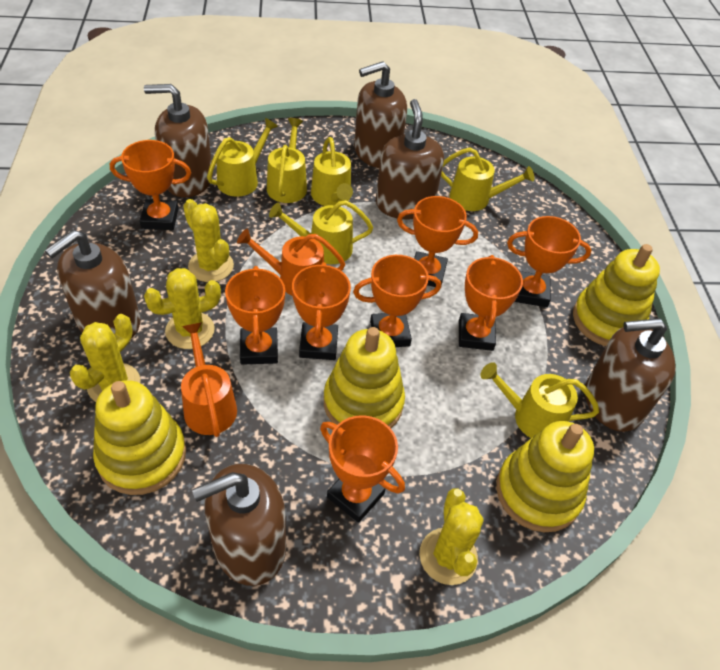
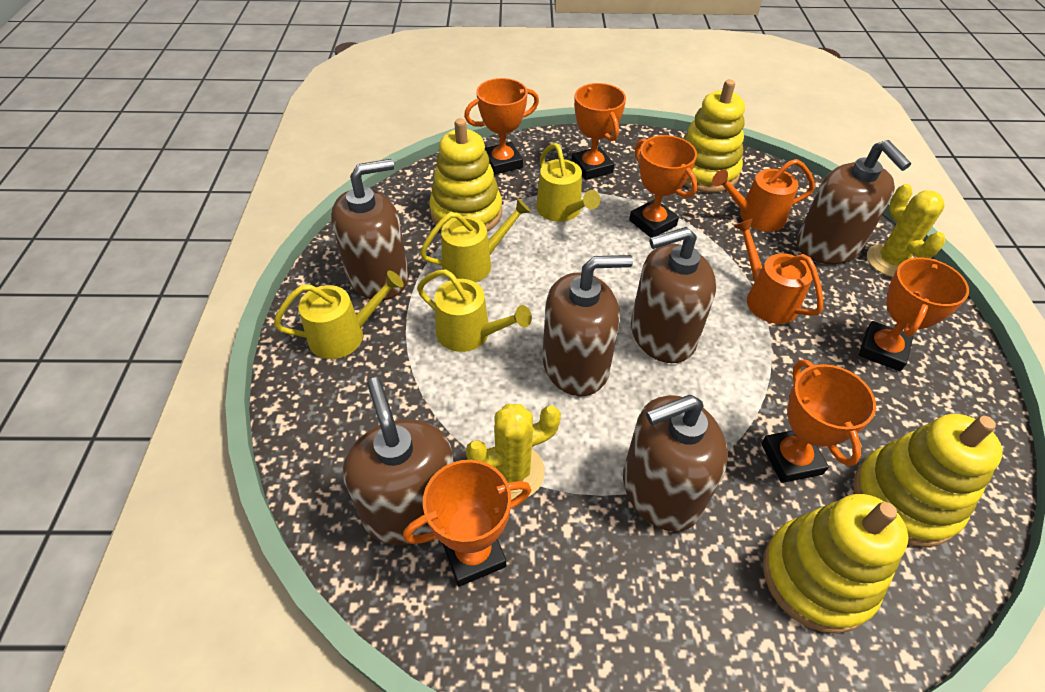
orange trophy: 8 -> 6
yellow cactus: 4 -> 2
yellow watering can: 6 -> 4

